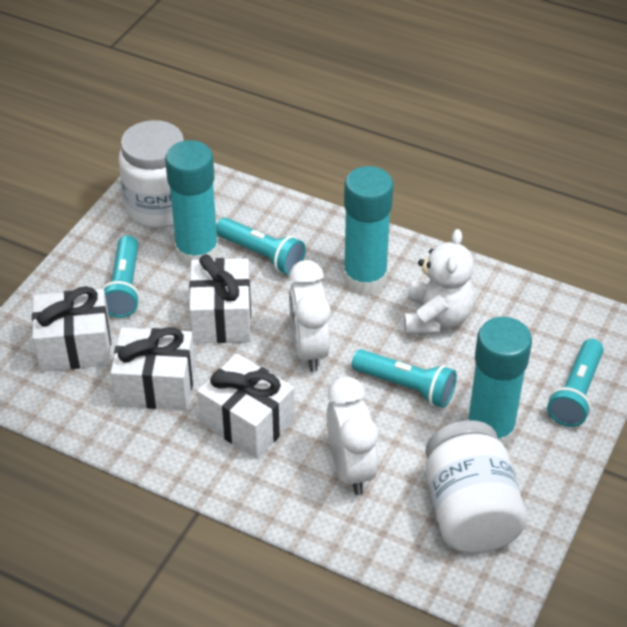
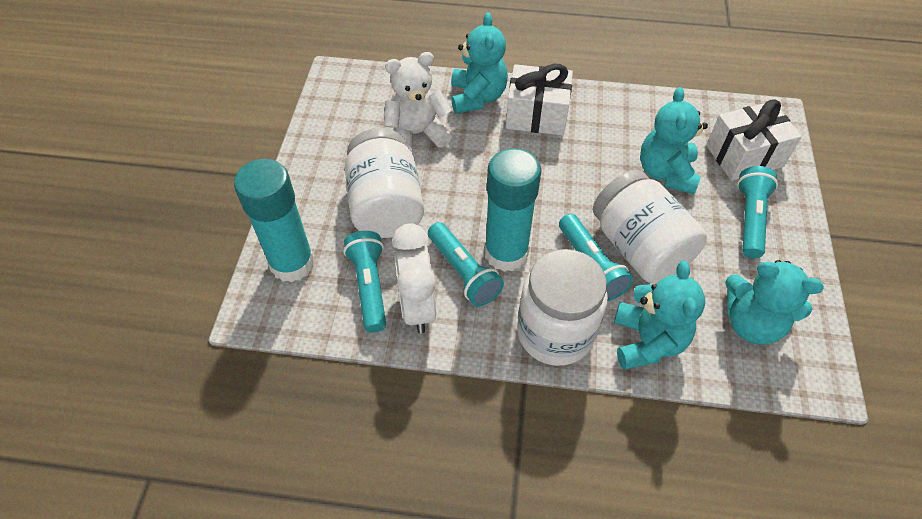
turquoise glue stick: 3 -> 2
turquoise teddy bear: 0 -> 4
white clock: 2 -> 1
white gift: 4 -> 2
white jar: 2 -> 3

